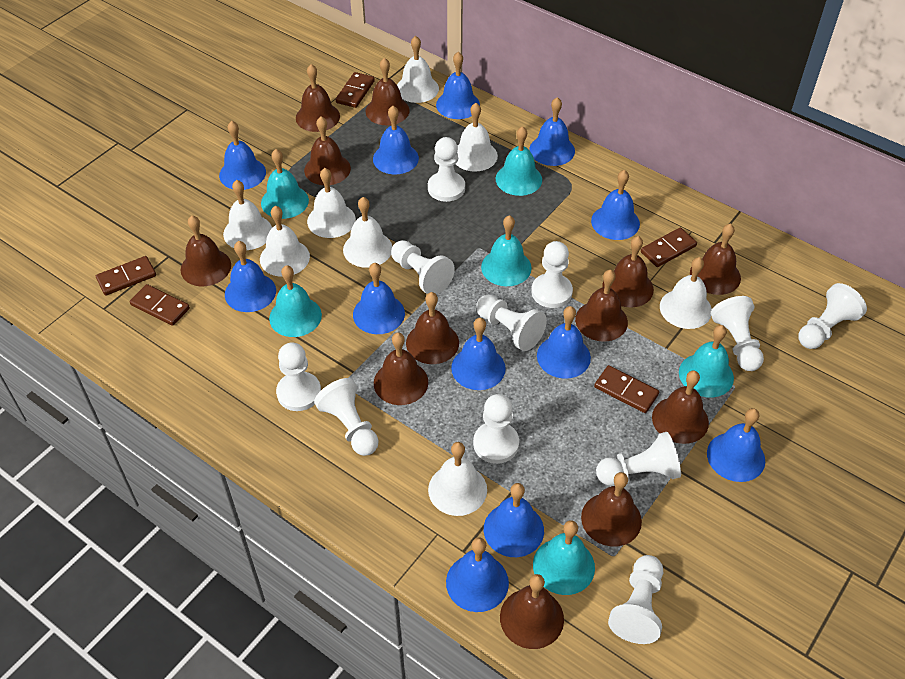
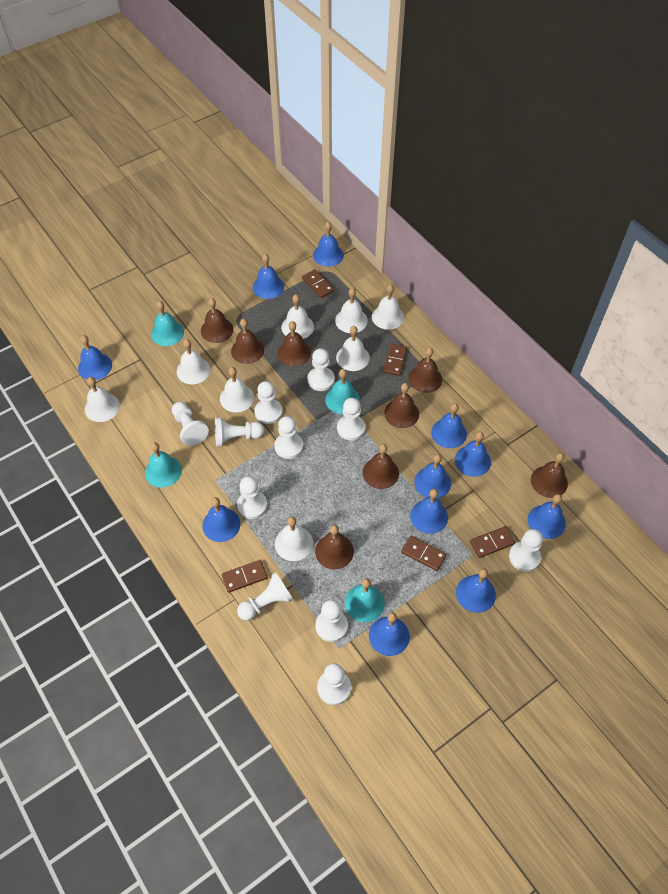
blue bell: 12 -> 11
brown bell: 12 -> 8
turquoise bell: 6 -> 4

